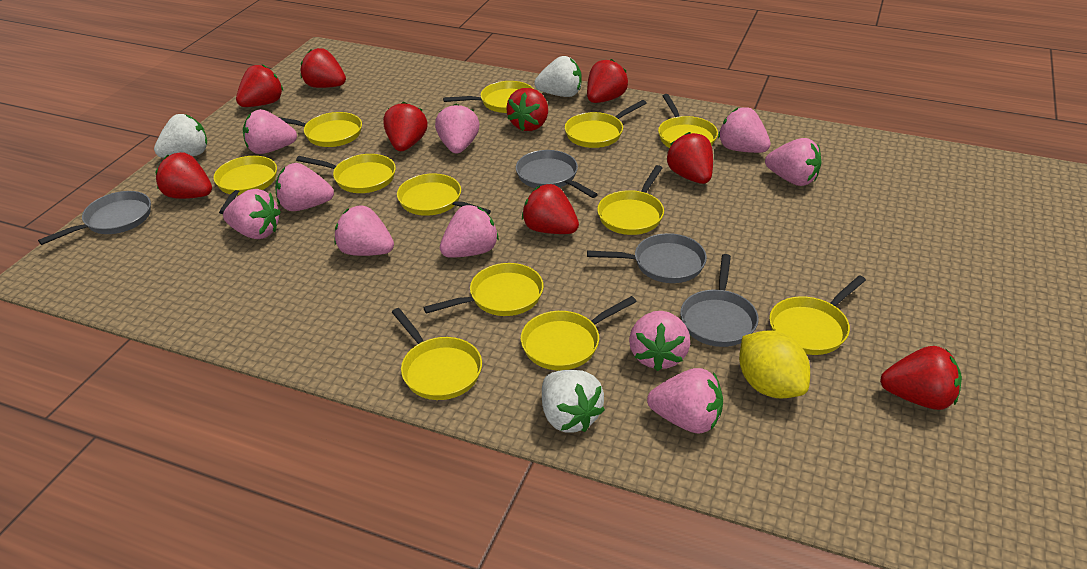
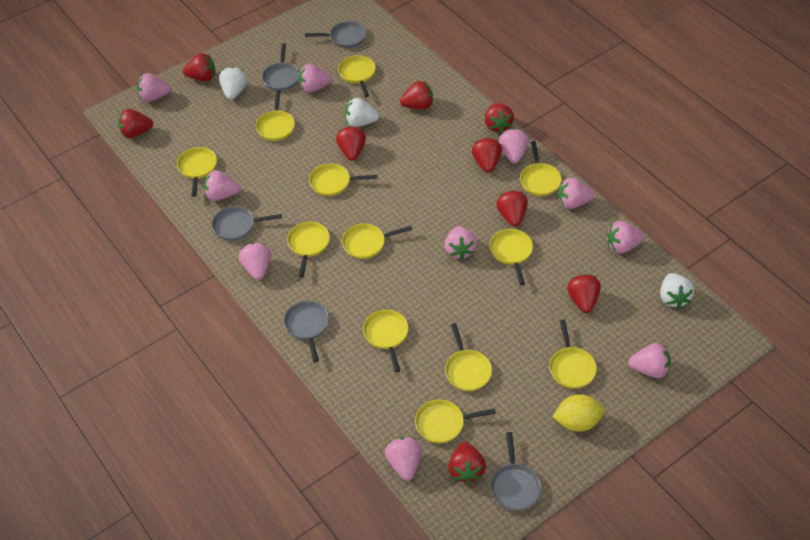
grey pan: 4 -> 5

